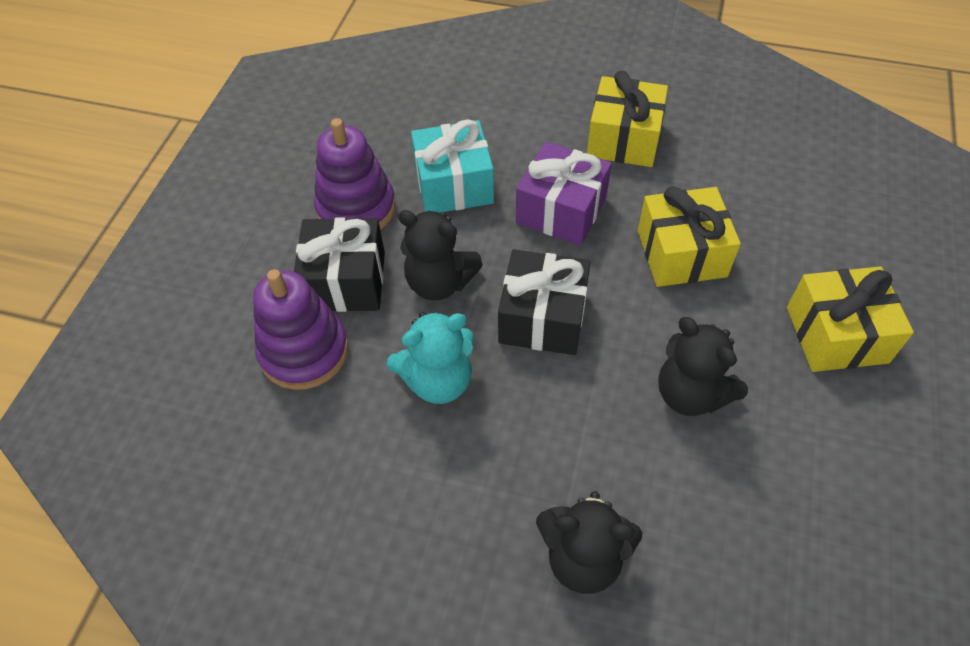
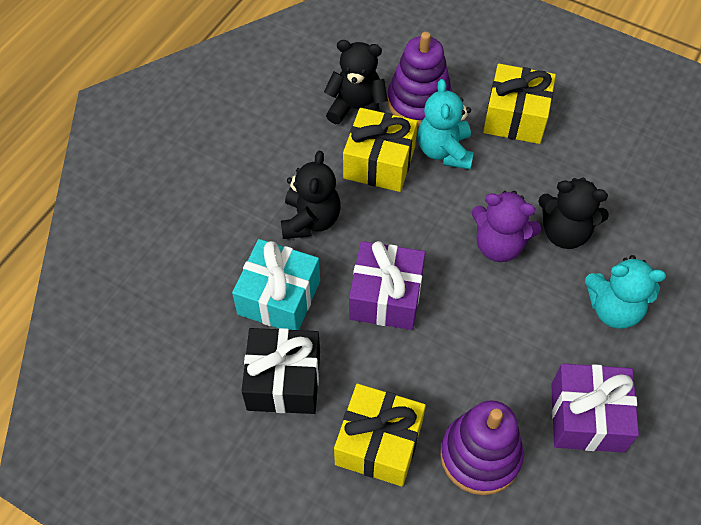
black gift: 2 -> 1
purple gift: 1 -> 2
purple teddy bear: 0 -> 1
turquoise teddy bear: 1 -> 2

